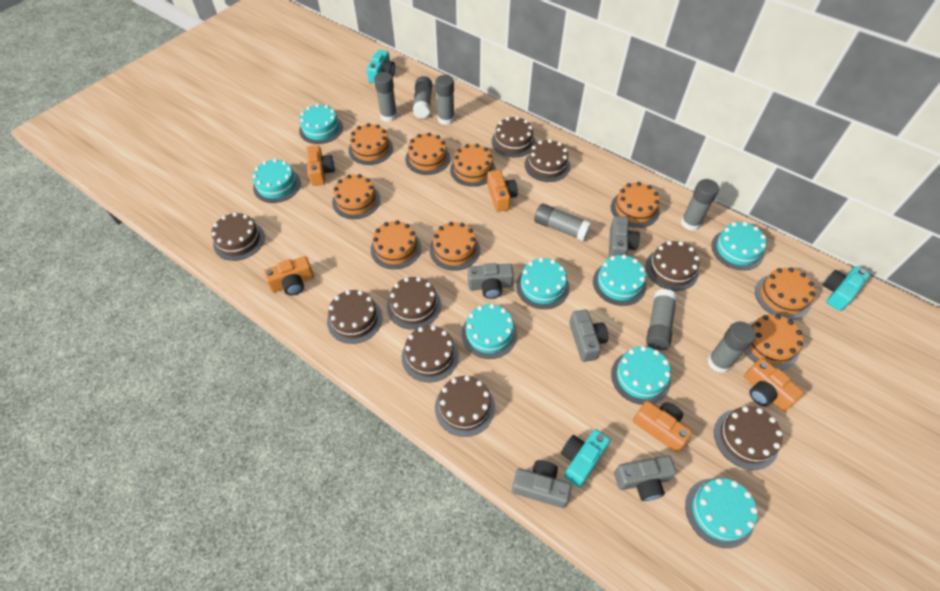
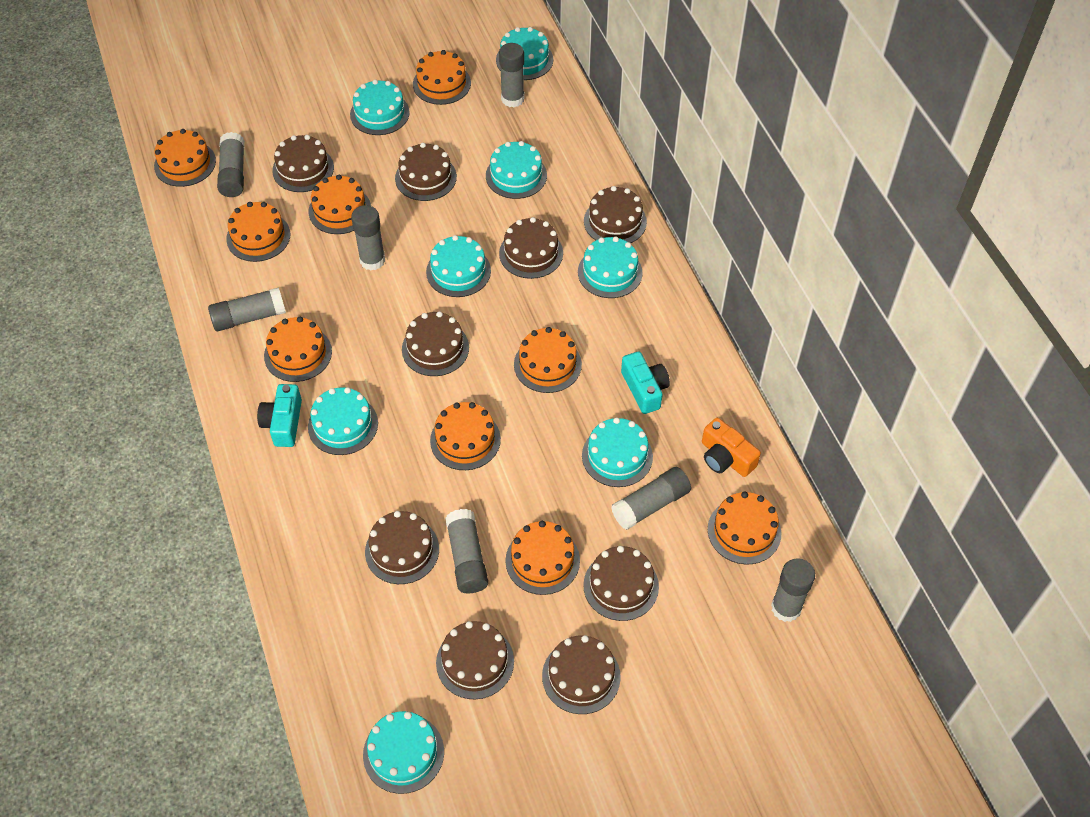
grey camera: 5 -> 0
orange camera: 5 -> 1
turquoise camera: 3 -> 2

